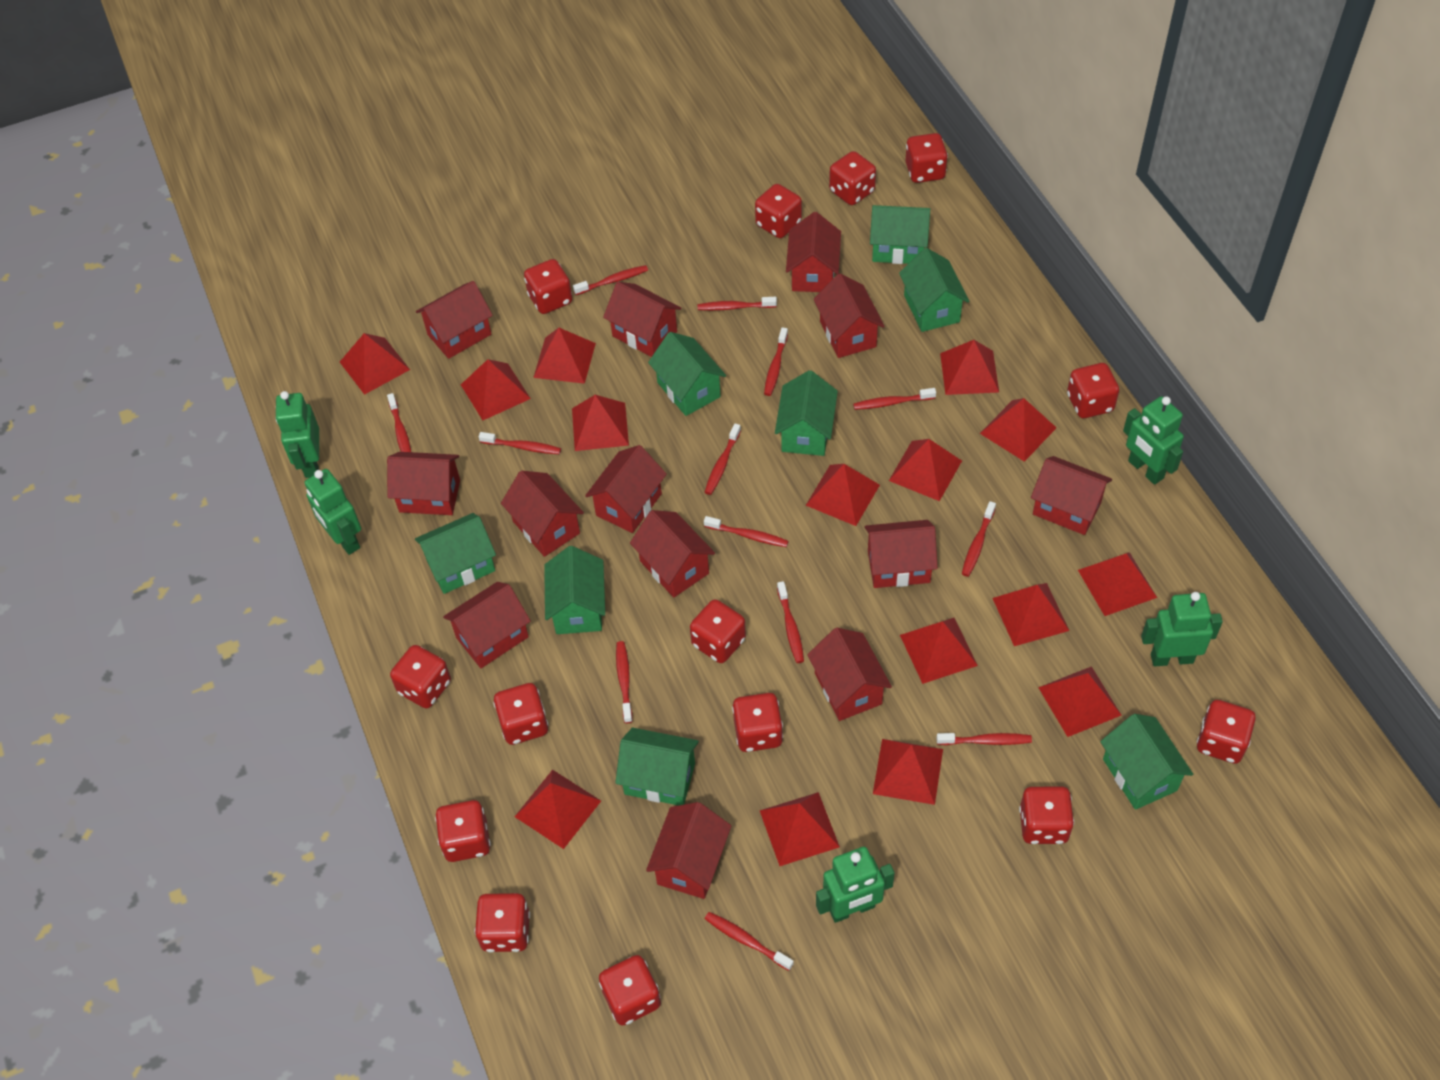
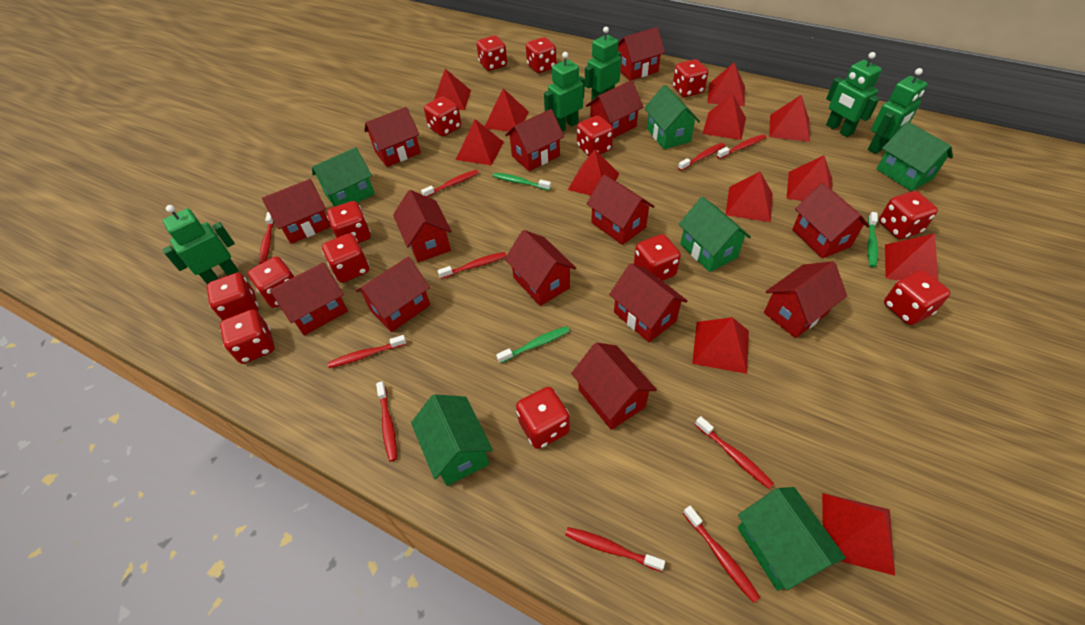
green house: 8 -> 6
green toothbrush: 0 -> 3
red house: 13 -> 14
red pyramid: 15 -> 12
red toothbrush: 13 -> 10

